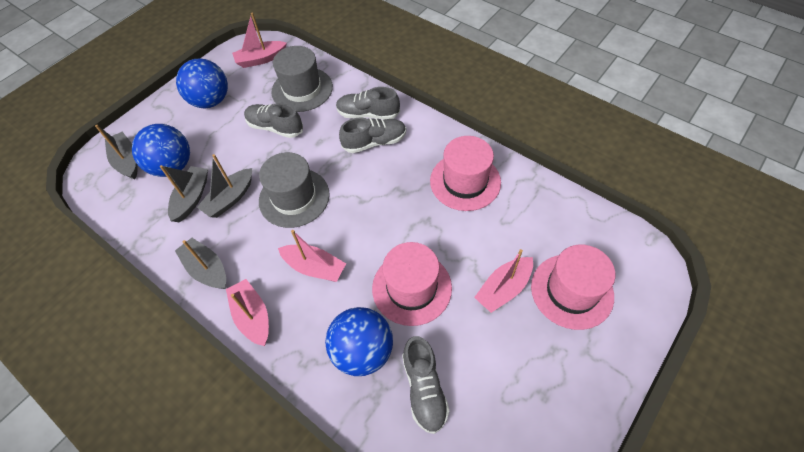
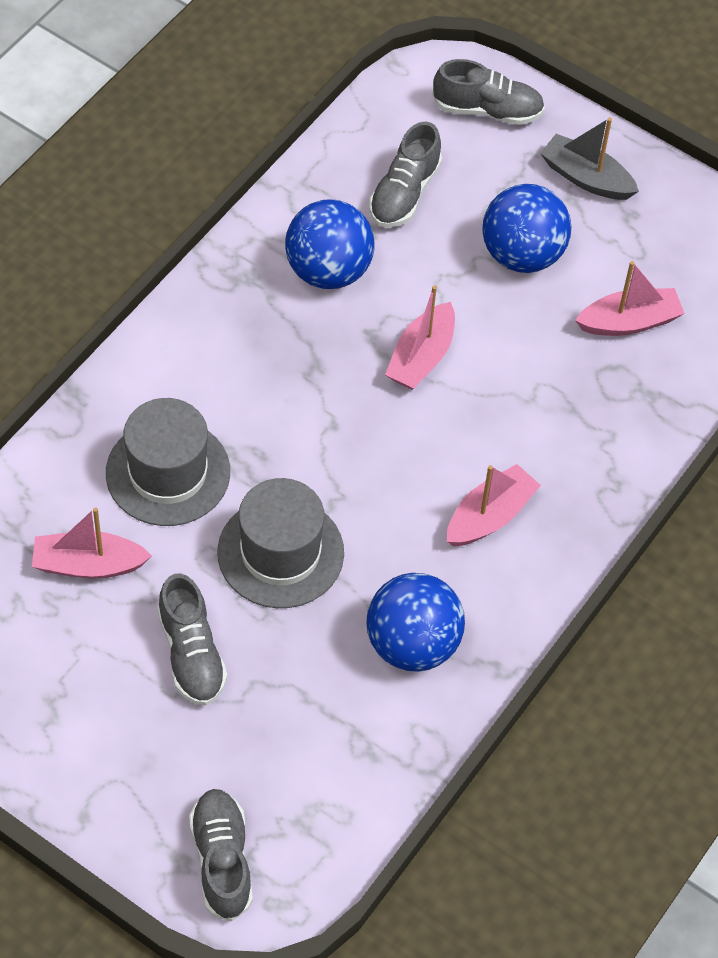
grey boat: 4 -> 1
pink hat: 3 -> 0

